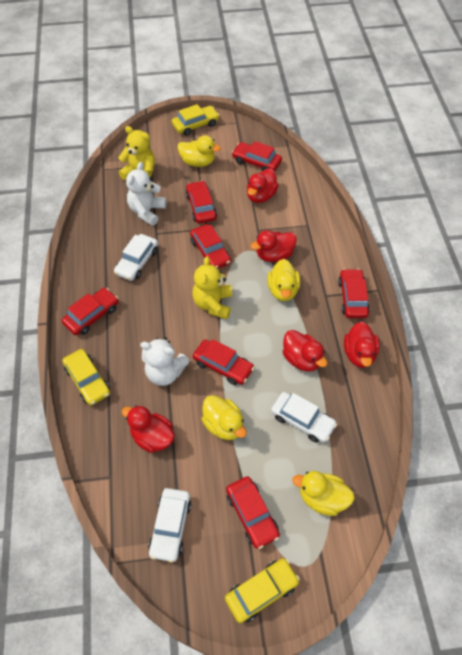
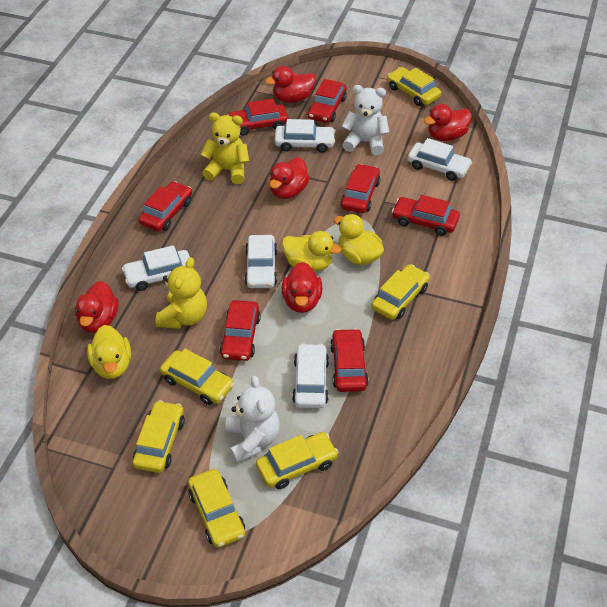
white car: 3 -> 5
yellow car: 3 -> 6
yellow duck: 4 -> 3

